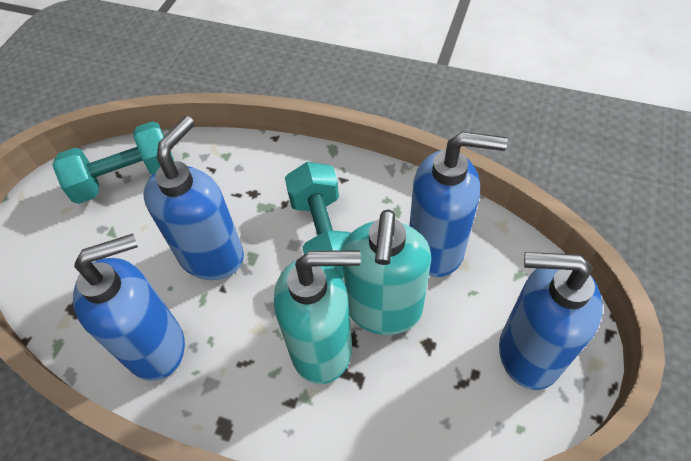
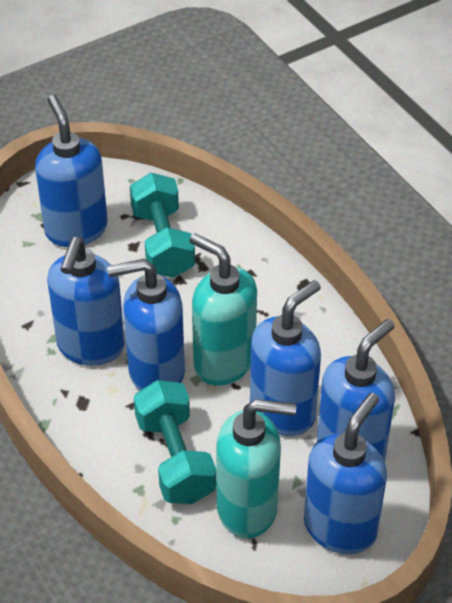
blue soap dispenser: 4 -> 6

